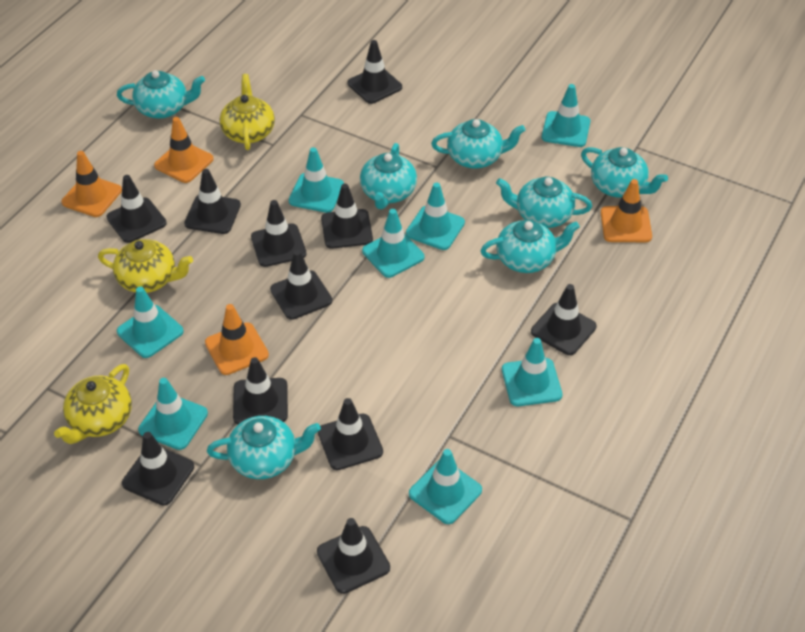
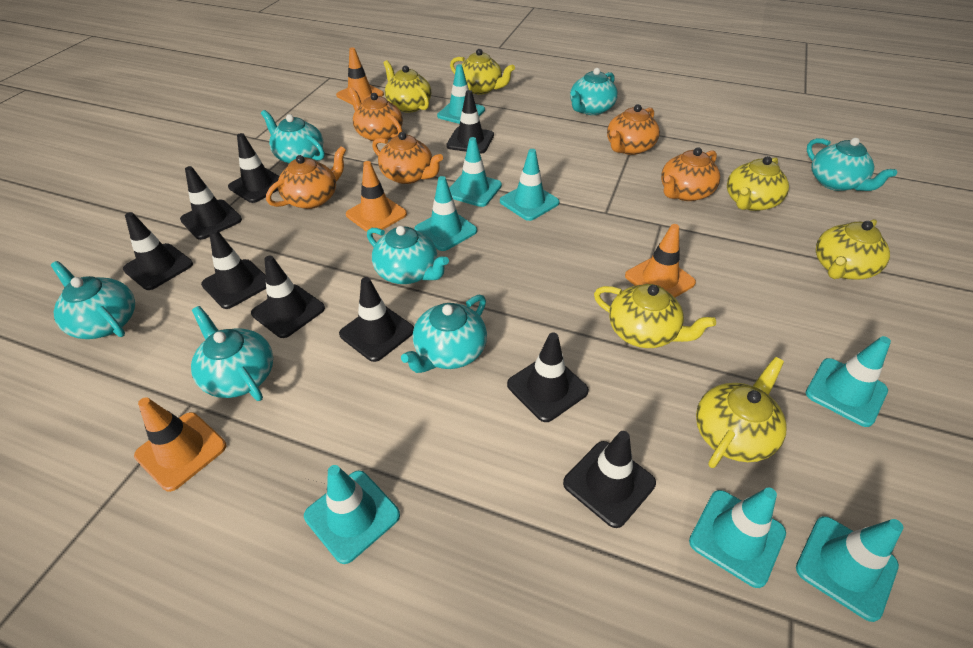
black traffic cone: 11 -> 9
orange teapot: 0 -> 5
yellow teapot: 3 -> 6

